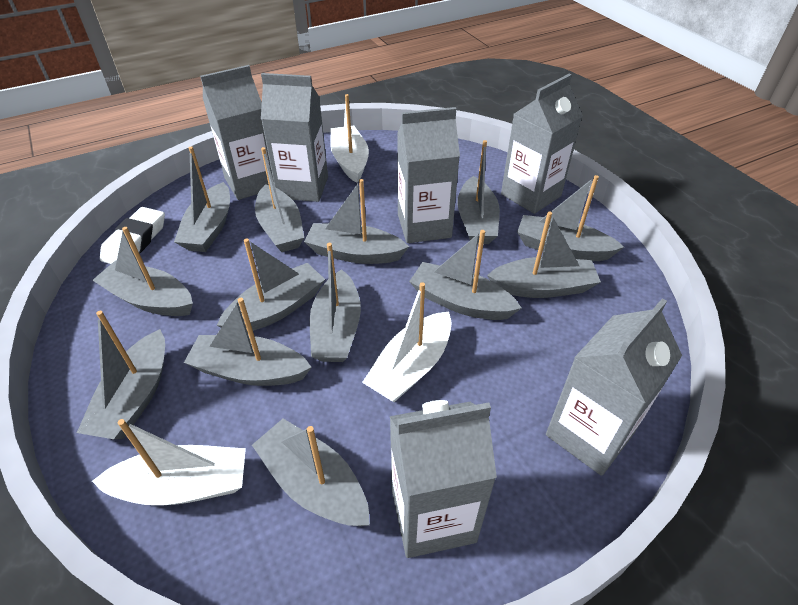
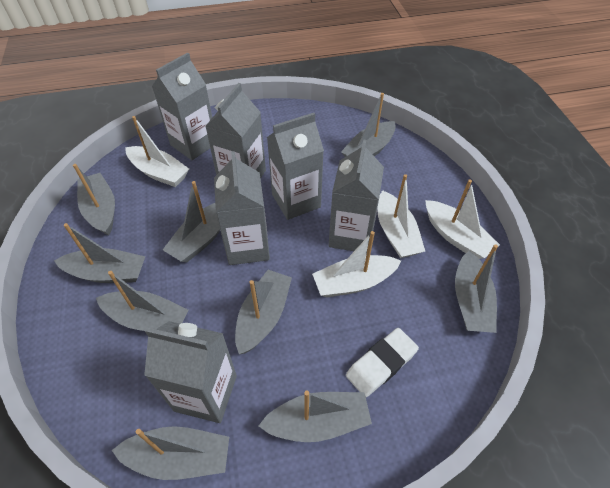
grey boat: 13 -> 9
white boat: 3 -> 4

